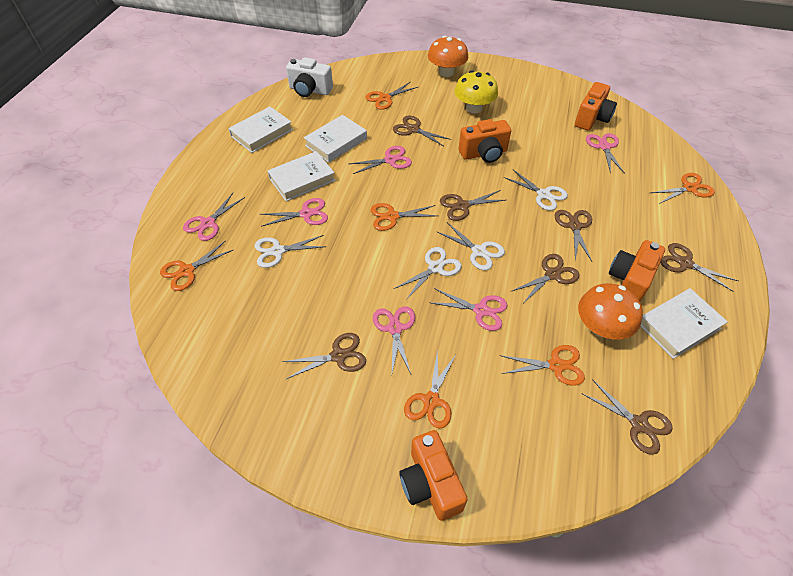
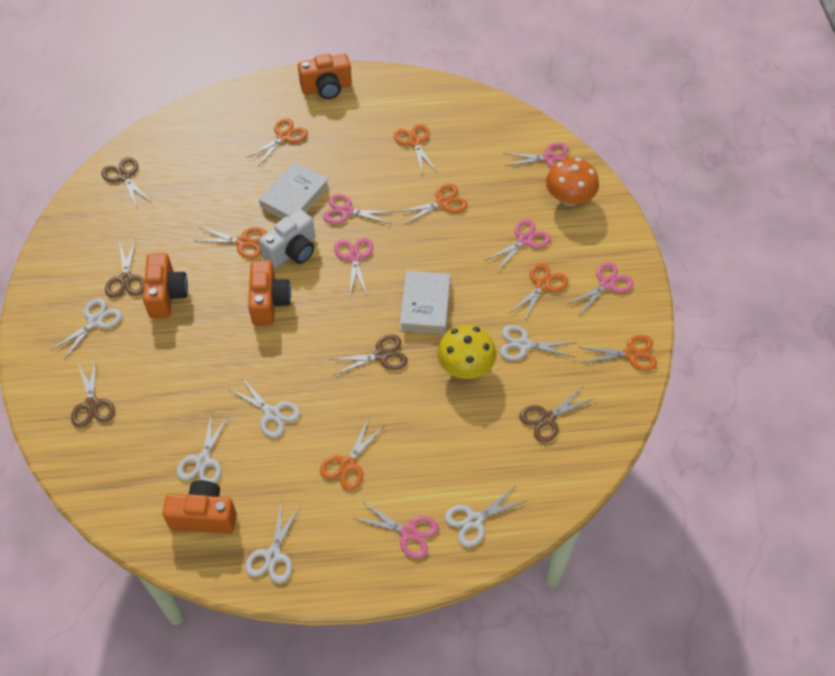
brown scissors: 7 -> 5
orange mushroom: 2 -> 1
orange scissors: 6 -> 7
white book: 4 -> 2
white scissors: 4 -> 6

